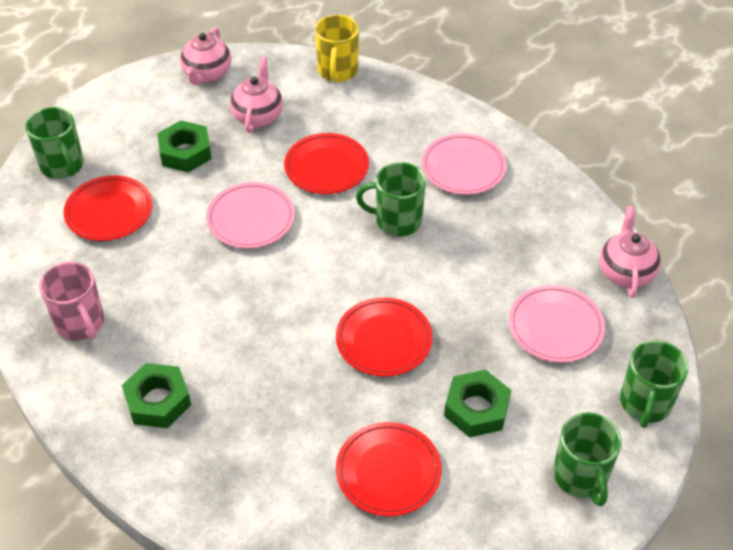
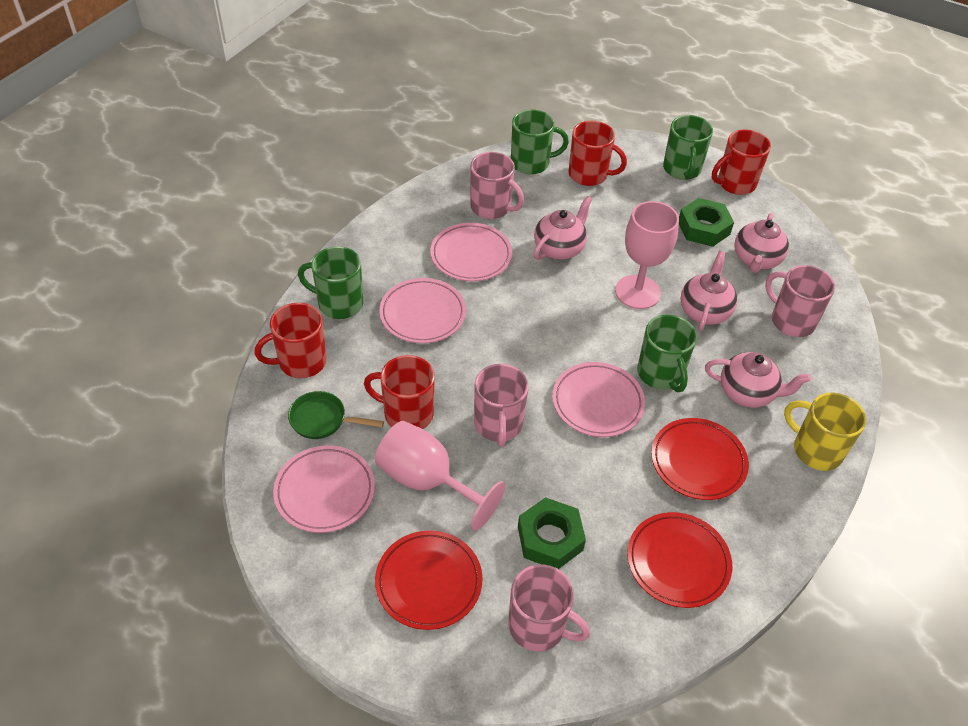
green nut: 3 -> 2
green pan: 0 -> 1
pink goblet: 0 -> 2
pink mug: 1 -> 4
pink plate: 3 -> 4
pink teapot: 3 -> 4
red mug: 0 -> 4
red plate: 4 -> 3

